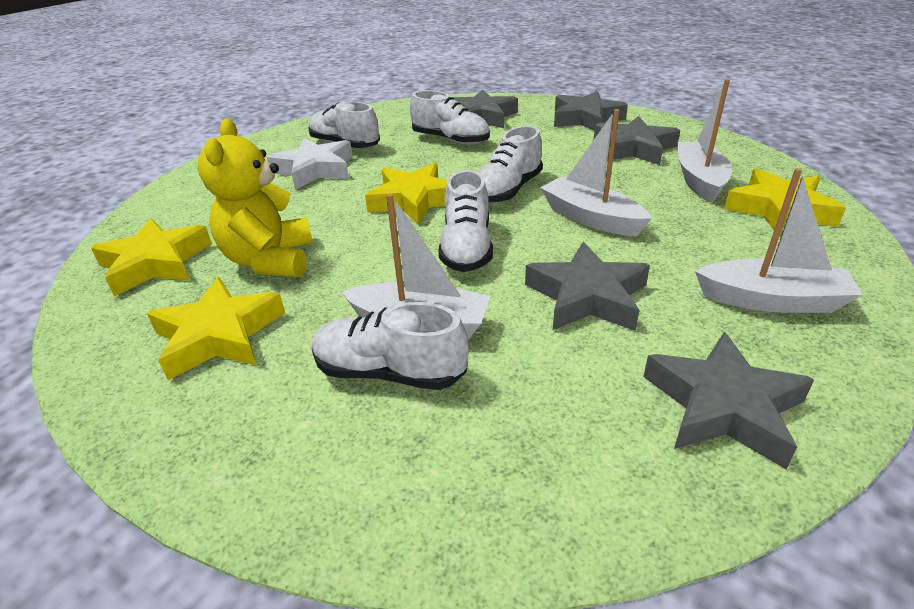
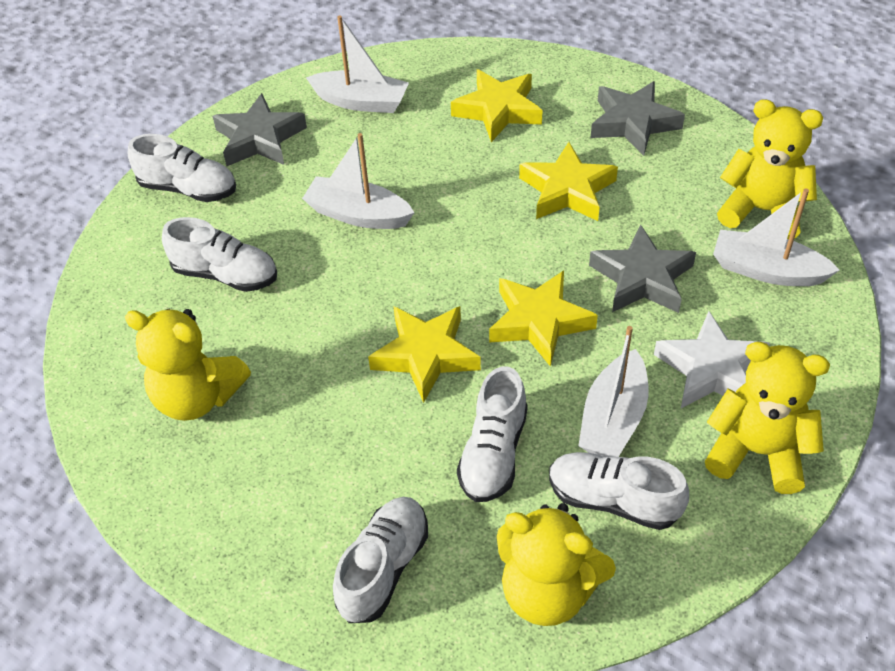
grey star: 5 -> 3
yellow teddy bear: 1 -> 4

